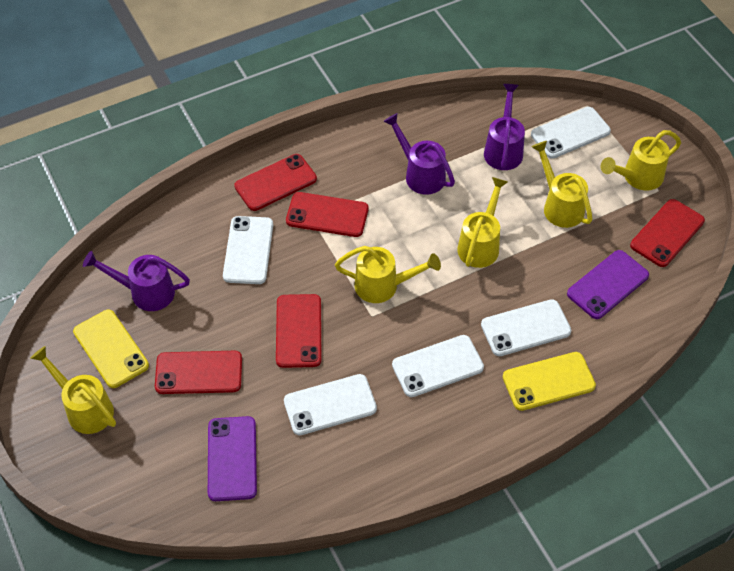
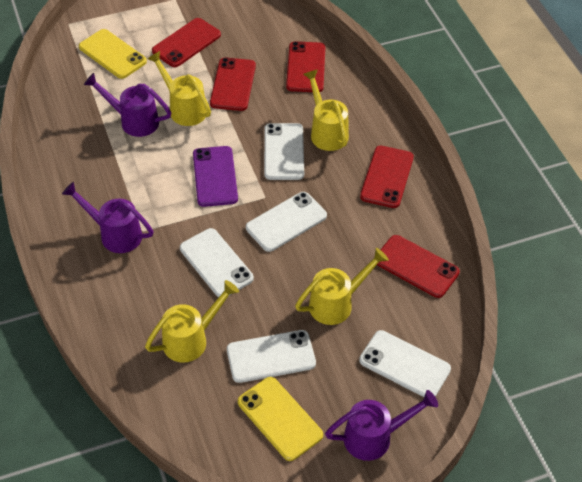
purple phone: 2 -> 1
yellow watering can: 5 -> 4

